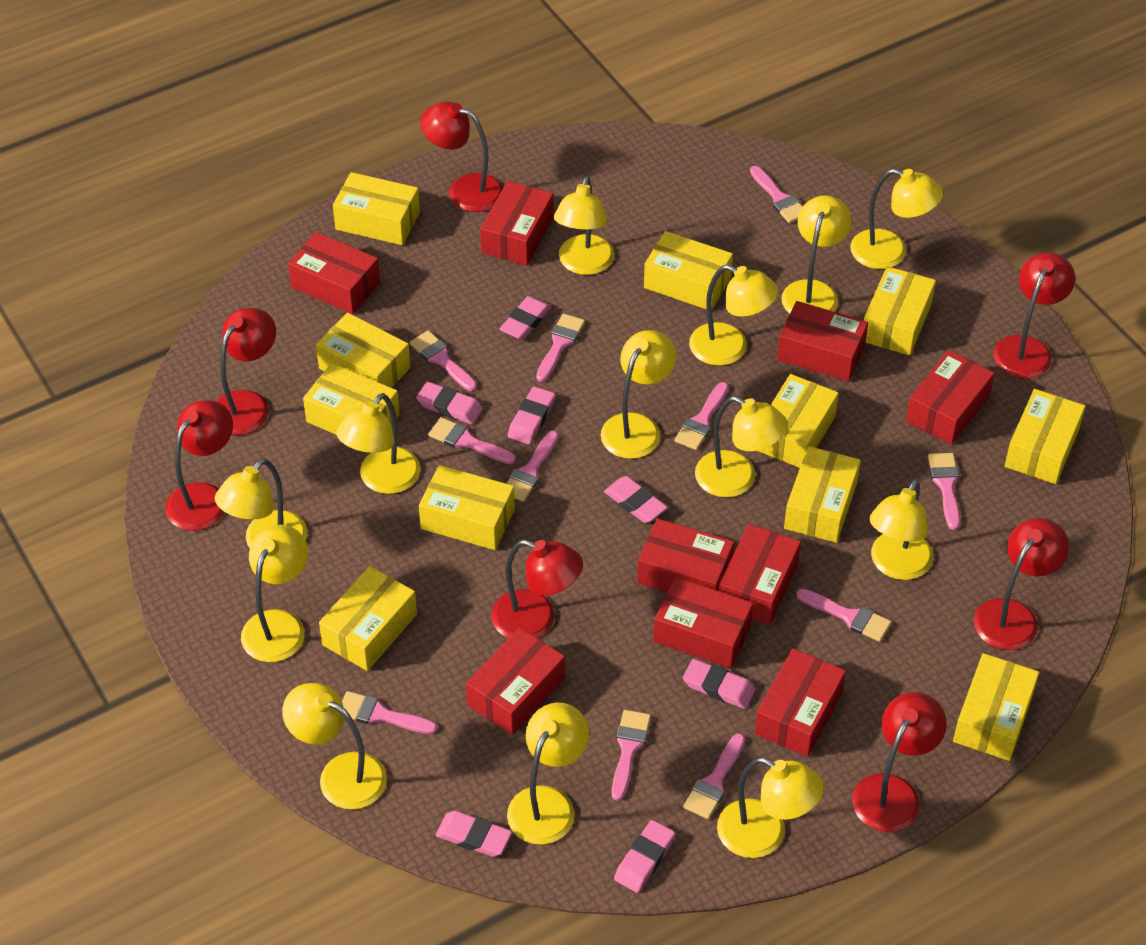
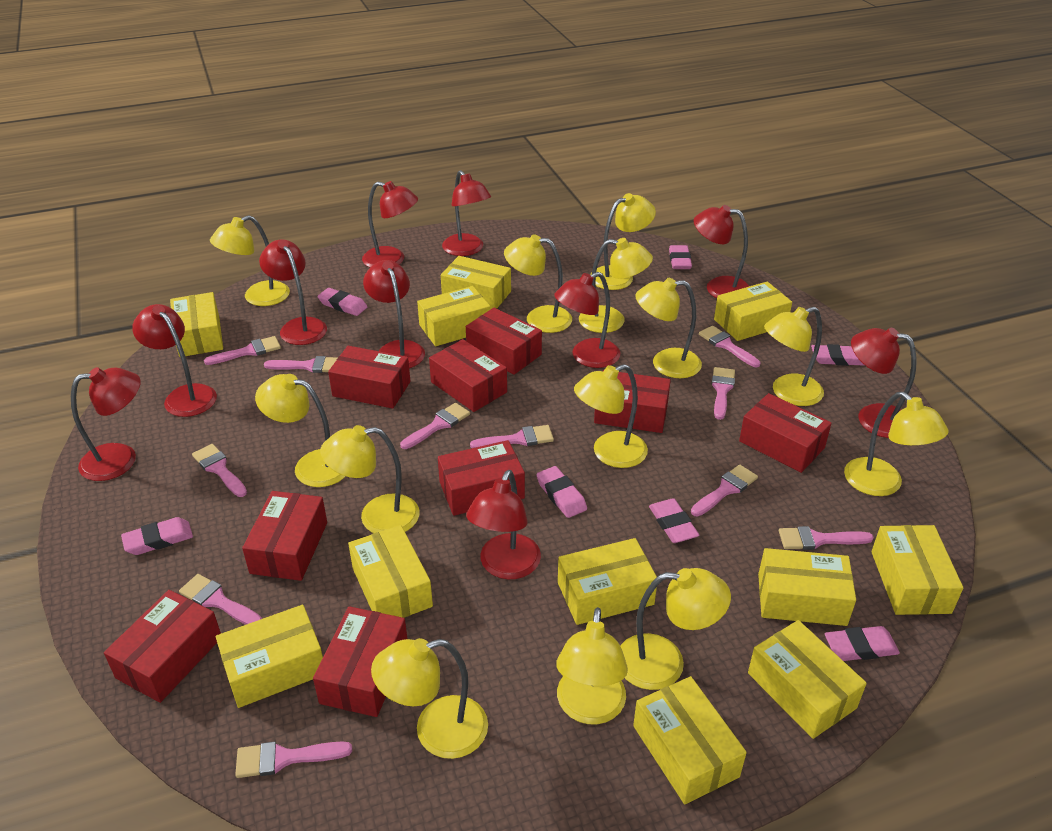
red lamp: 7 -> 10

